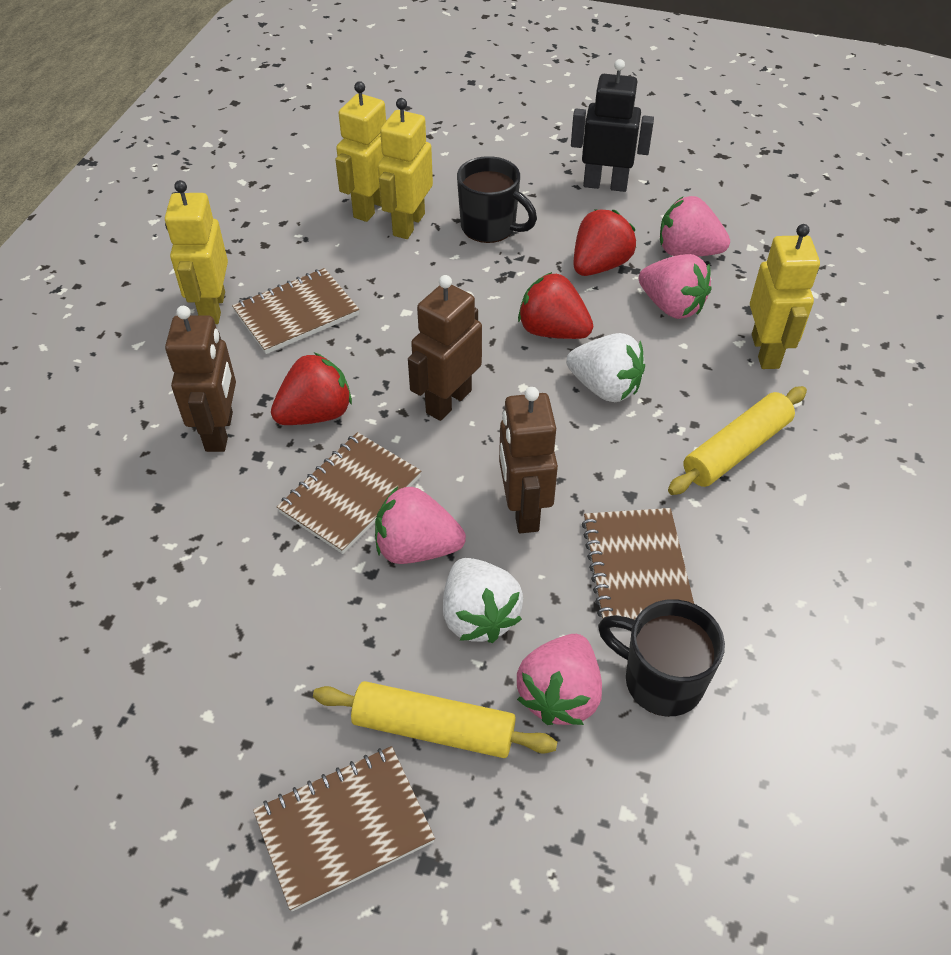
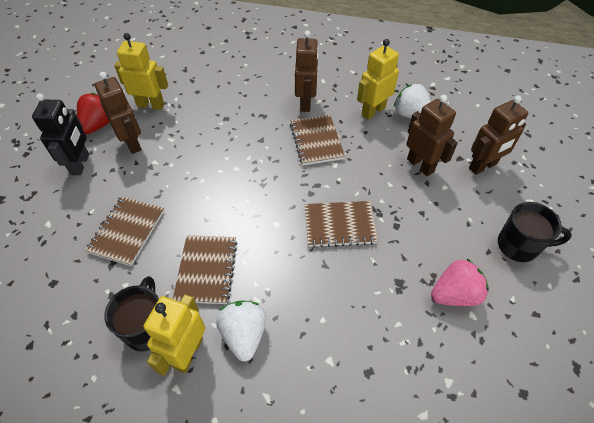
brown robot: 3 -> 4
pink strawberry: 4 -> 1
red strawberry: 3 -> 1
yellow robot: 4 -> 3
yellow rolling pin: 2 -> 0

